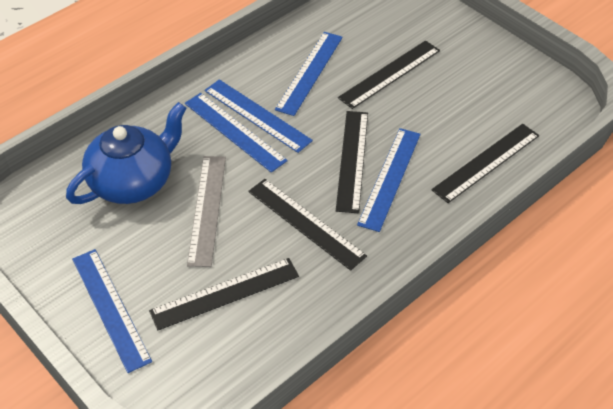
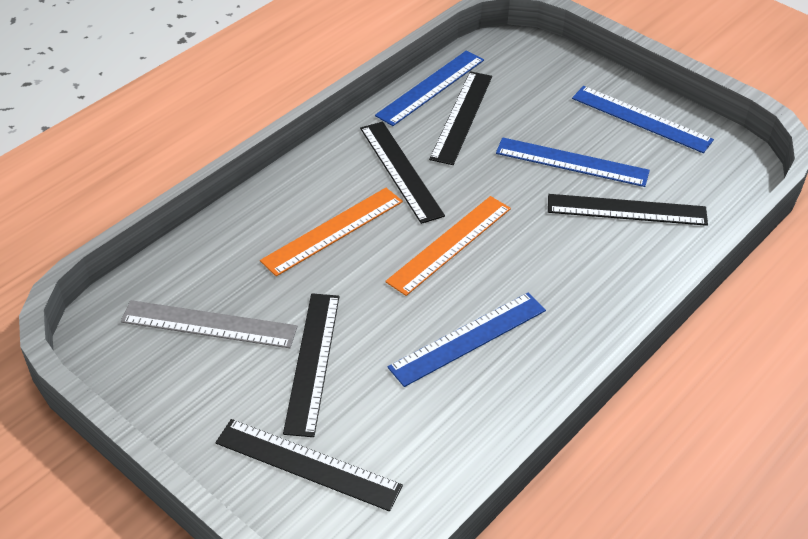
blue ruler: 5 -> 4
blue teapot: 1 -> 0
orange ruler: 0 -> 2

